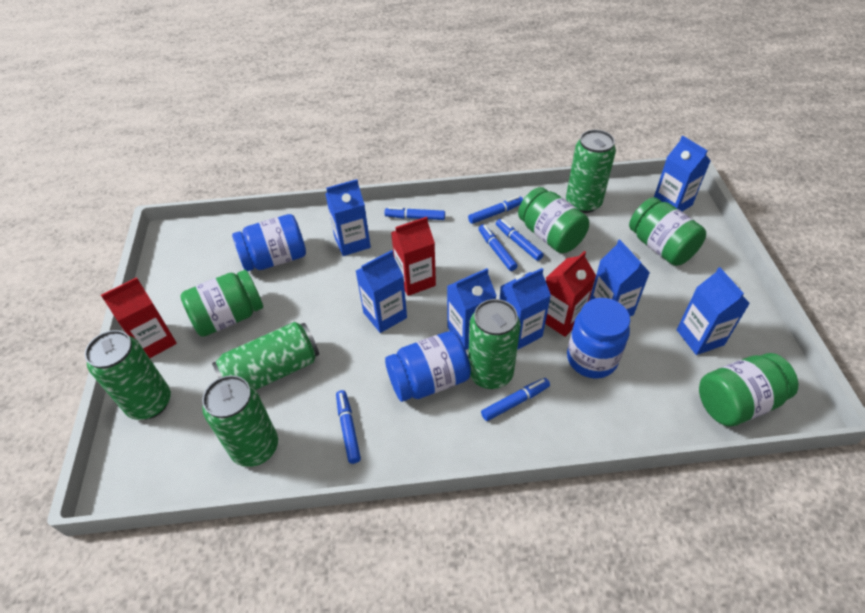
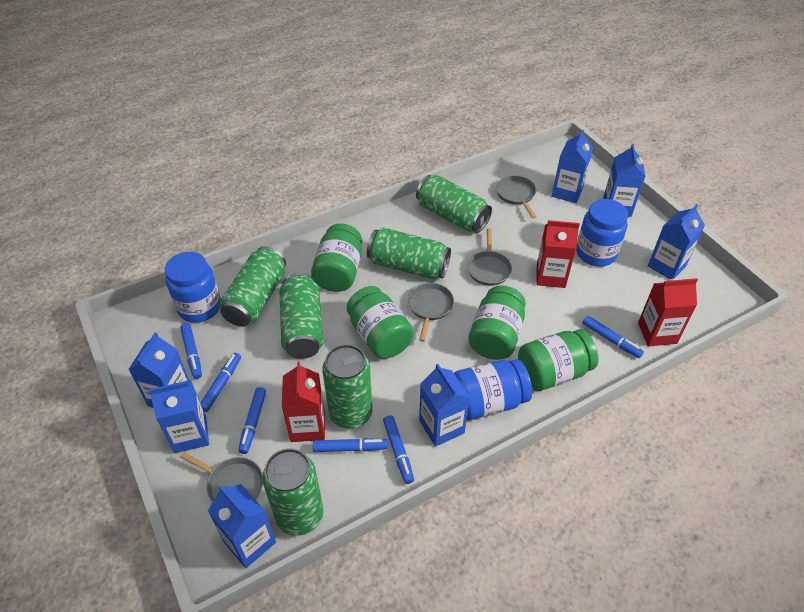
green can: 5 -> 6
grey pan: 0 -> 4

